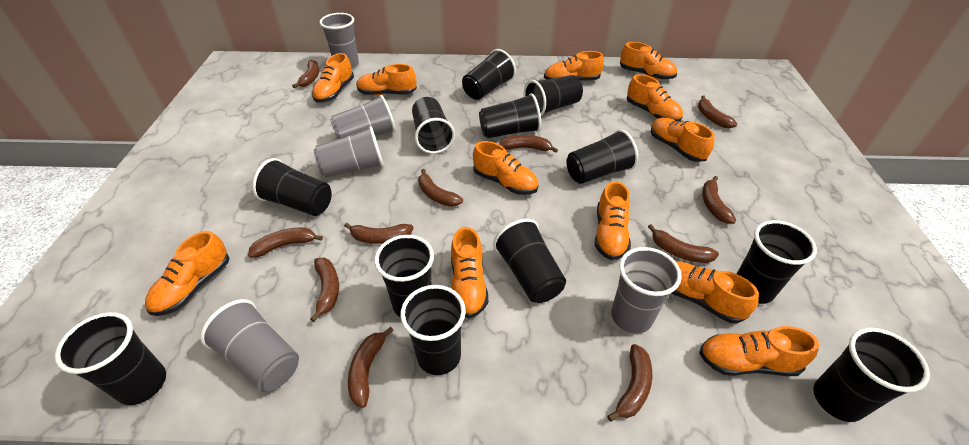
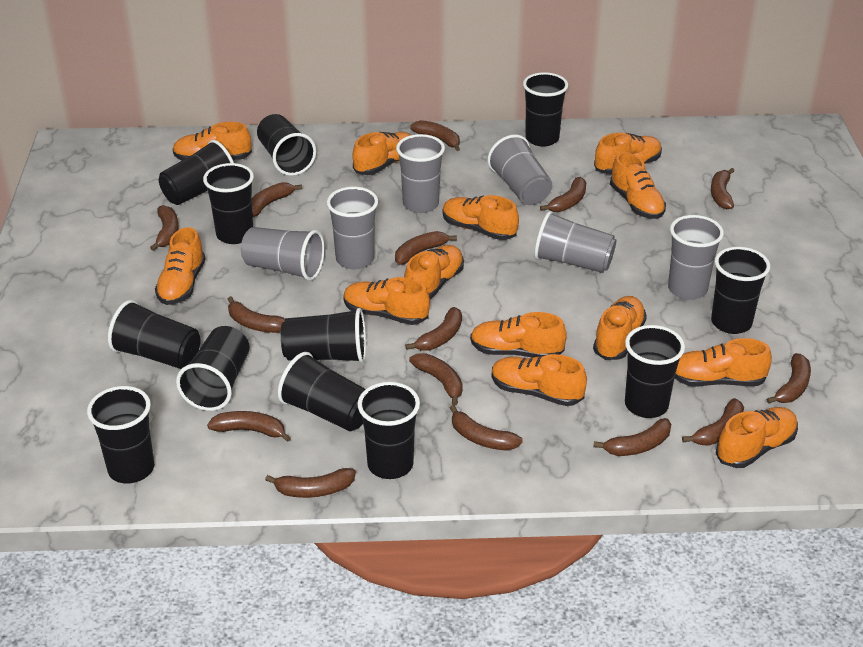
brown banana: 11 -> 15
grey cup: 5 -> 6
orange shoe: 12 -> 13

